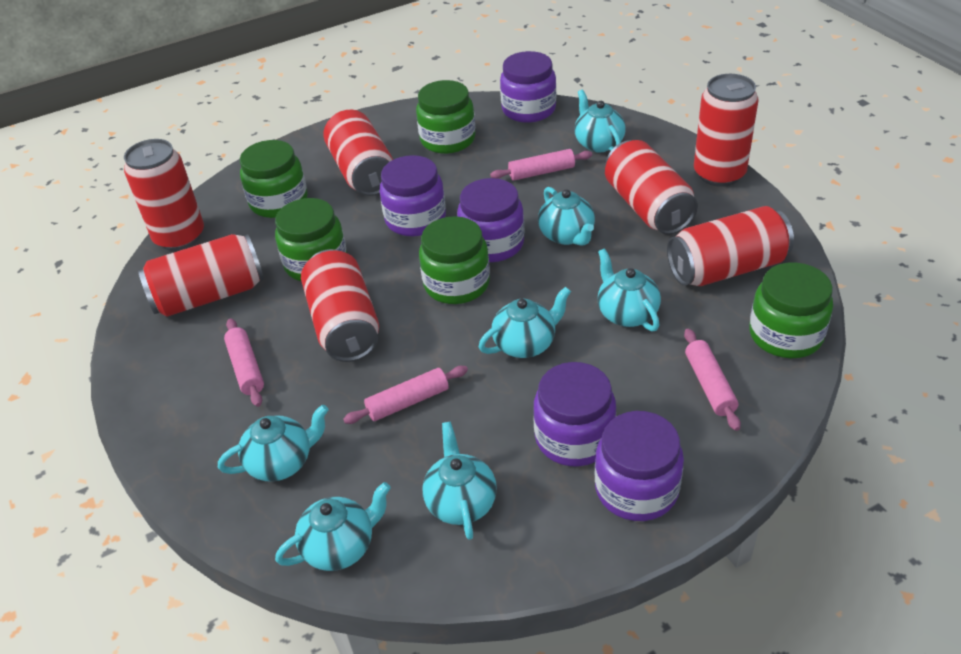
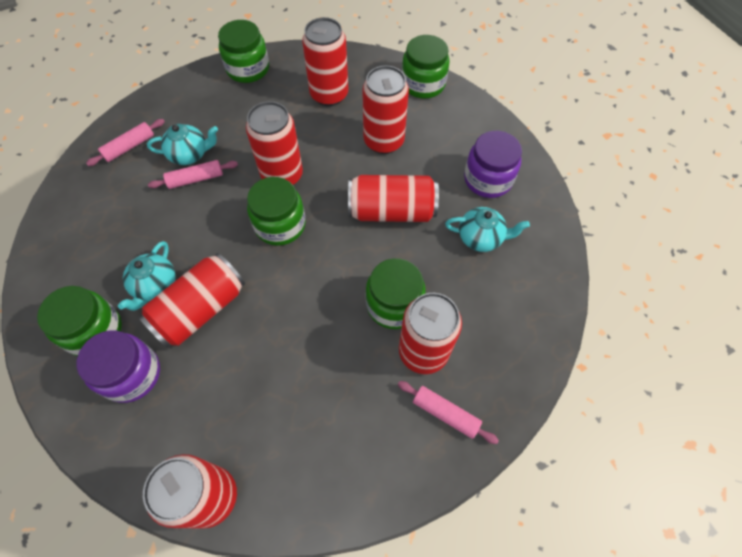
pink rolling pin: 4 -> 3
purple jar: 5 -> 2
turquoise teapot: 7 -> 3

